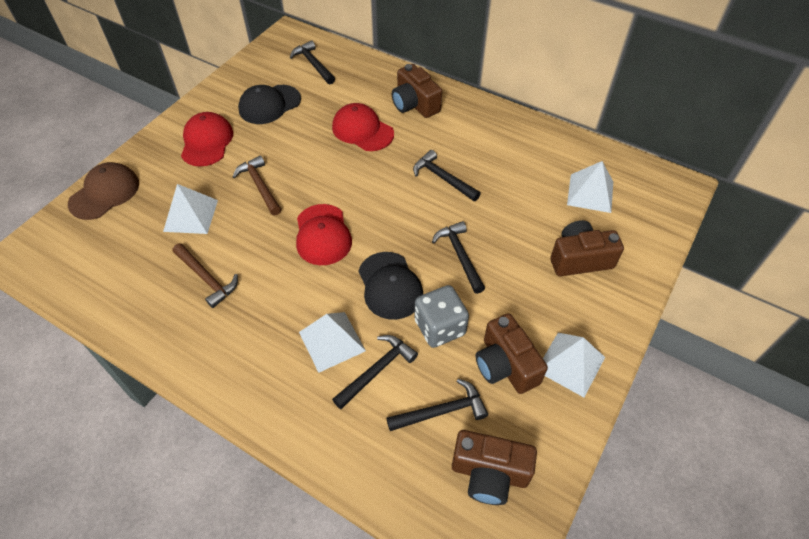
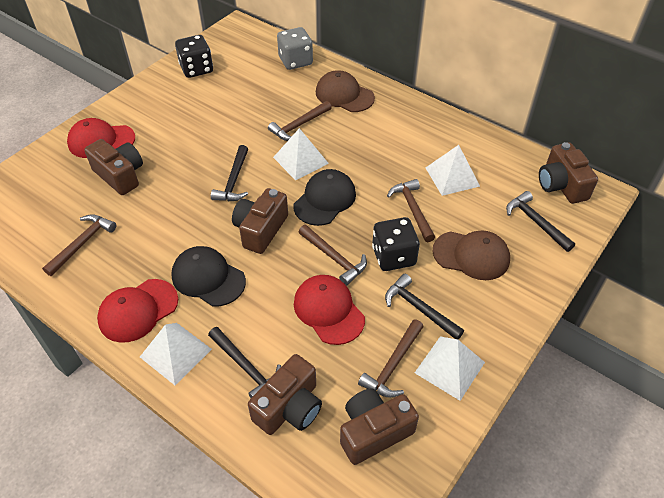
black dice: 0 -> 2
black hammer: 5 -> 4
brown camera: 4 -> 5
brown cap: 1 -> 2
brown hammer: 2 -> 5

